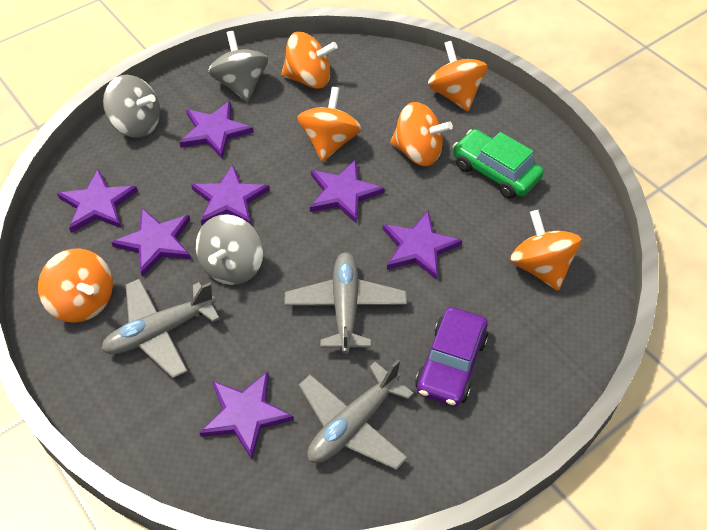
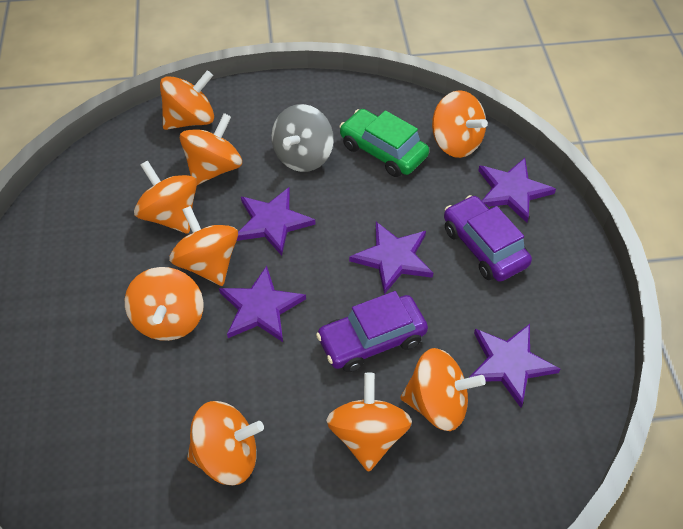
grey plane: 3 -> 0
grey spinning top: 3 -> 1
orange spinning top: 6 -> 9
purple car: 1 -> 2
purple star: 7 -> 5

